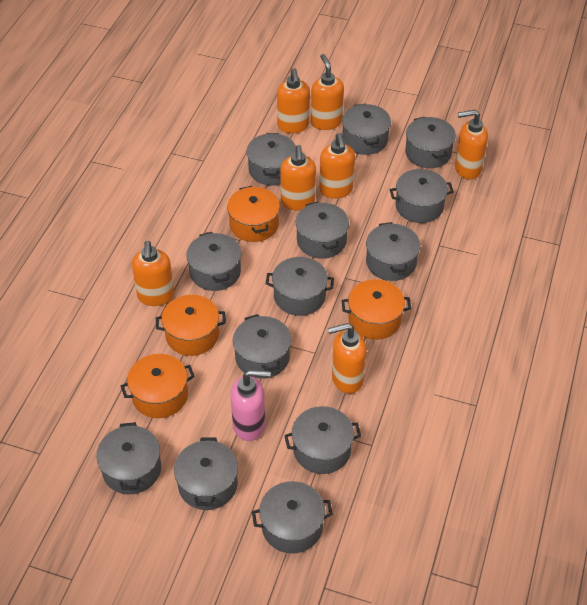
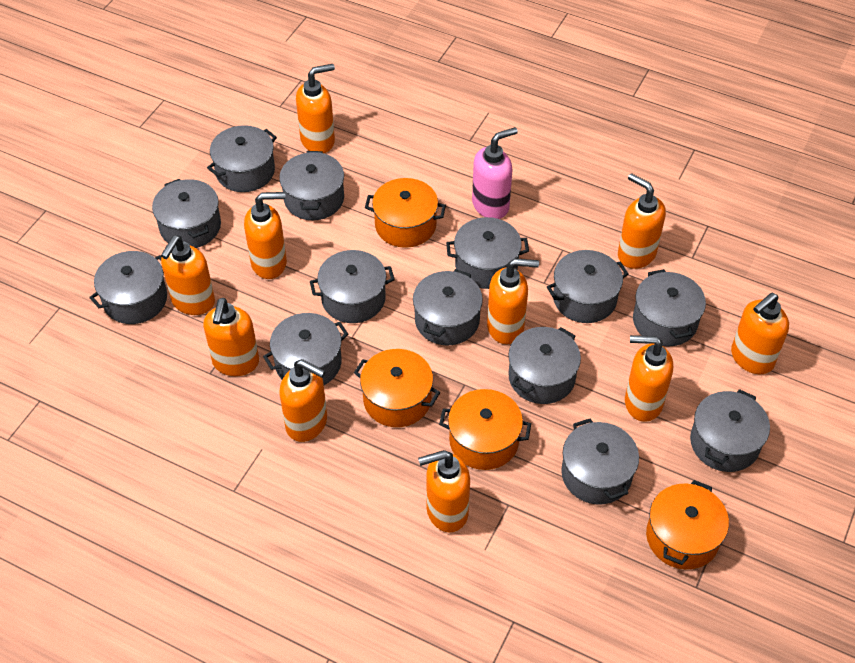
orange soap dispenser: 7 -> 10

